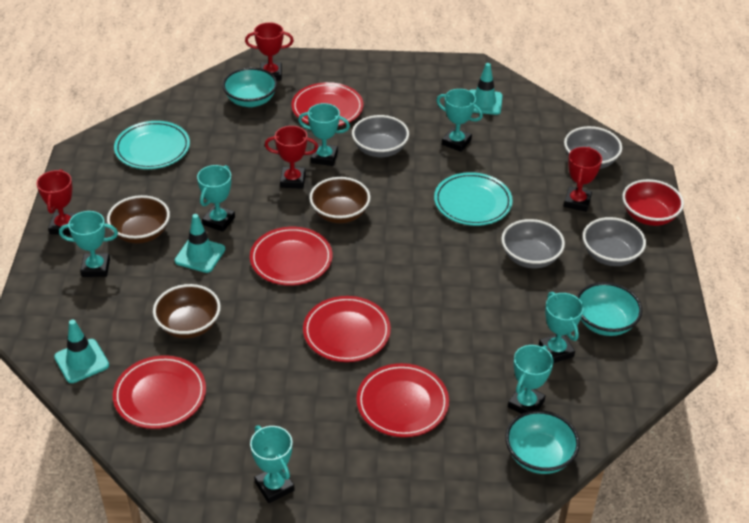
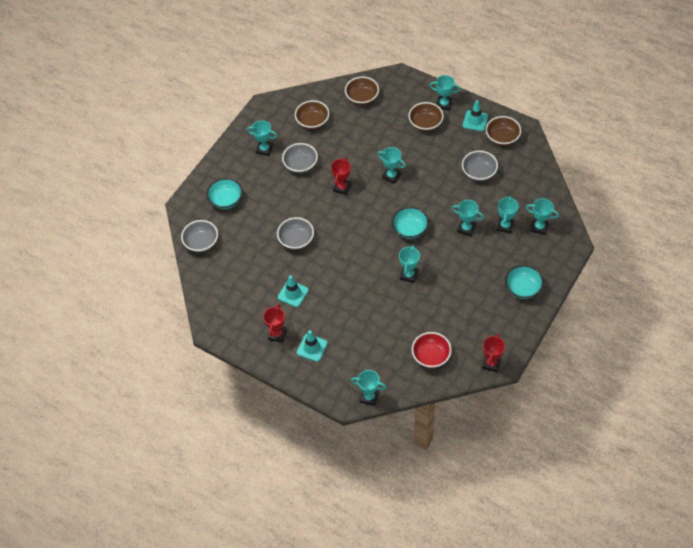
brown bowl: 3 -> 4
red plate: 5 -> 0
red trophy: 4 -> 3
turquoise plate: 2 -> 0
turquoise trophy: 7 -> 8

